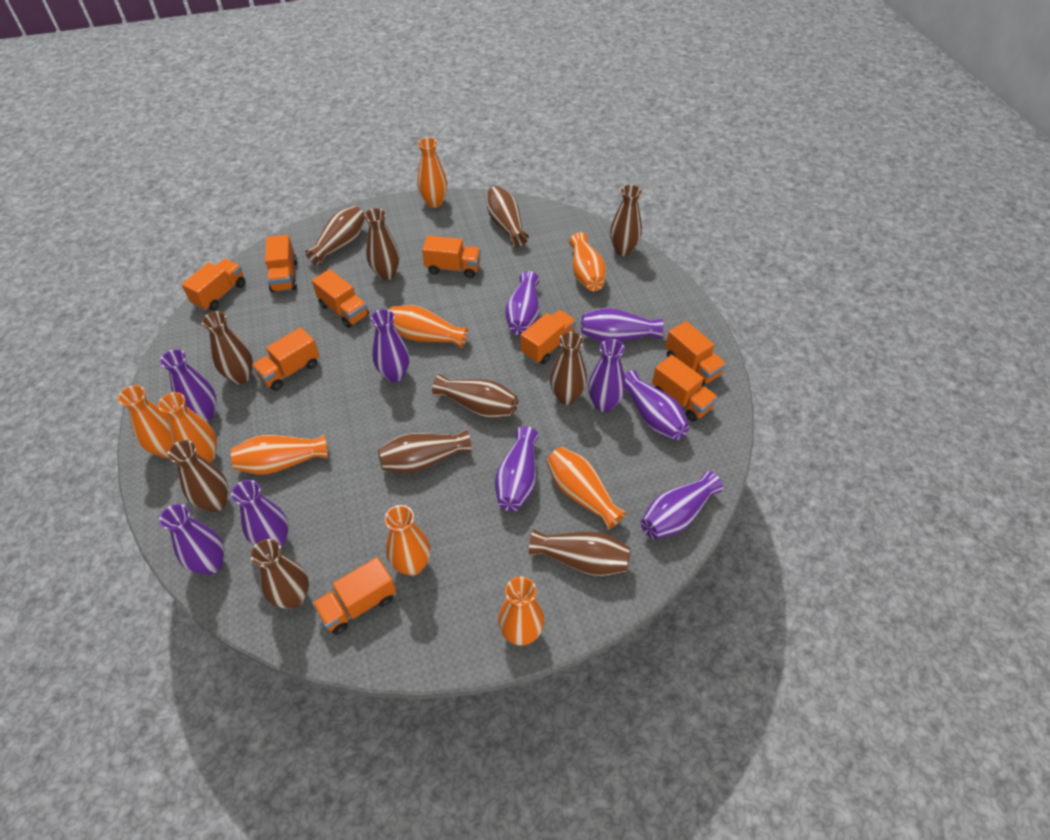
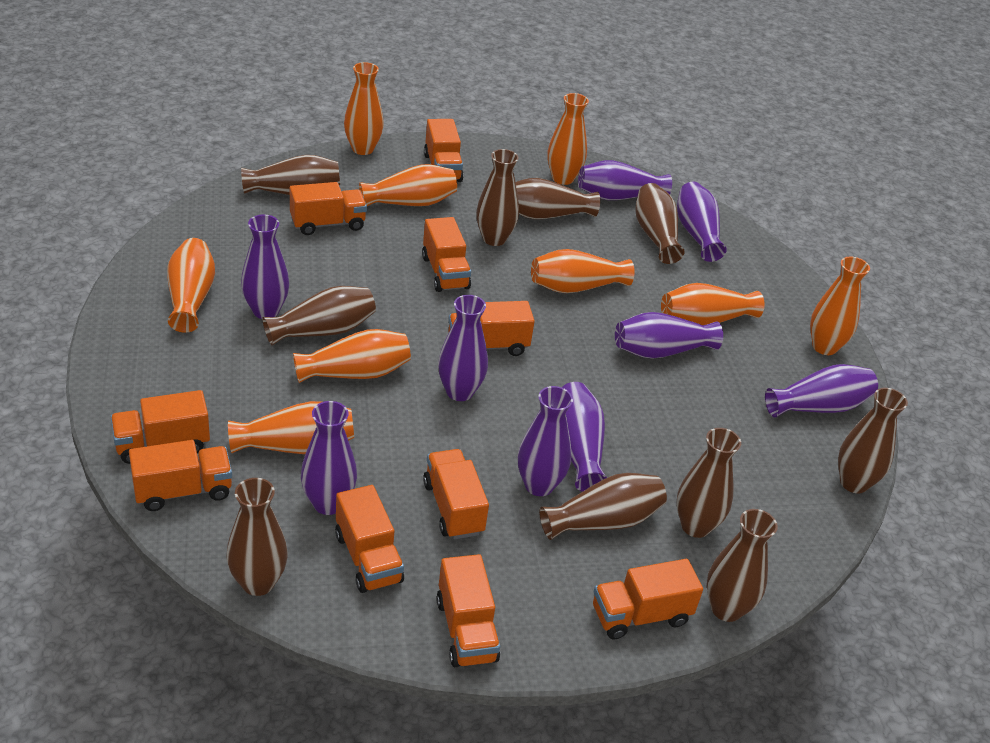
brown vase: 11 -> 10
orange truck: 9 -> 10
purple vase: 10 -> 9

